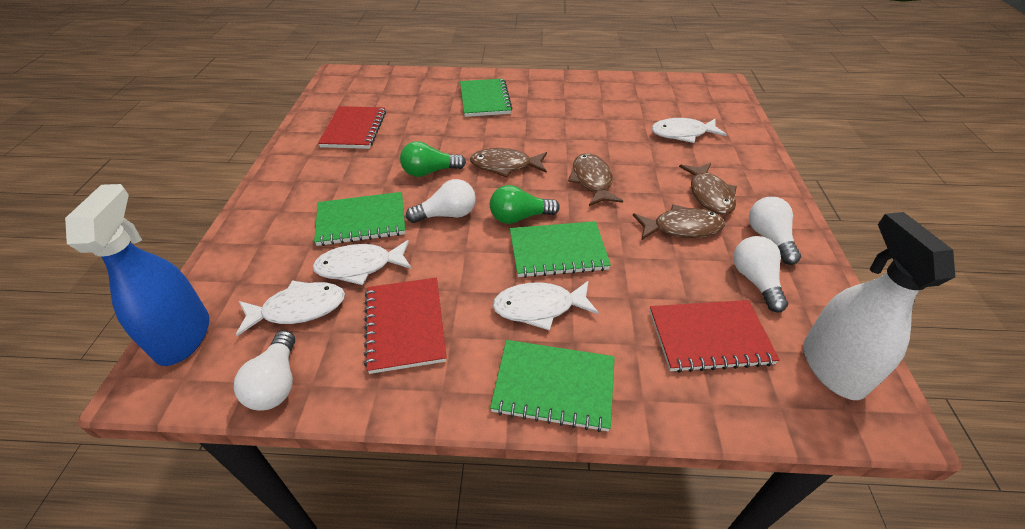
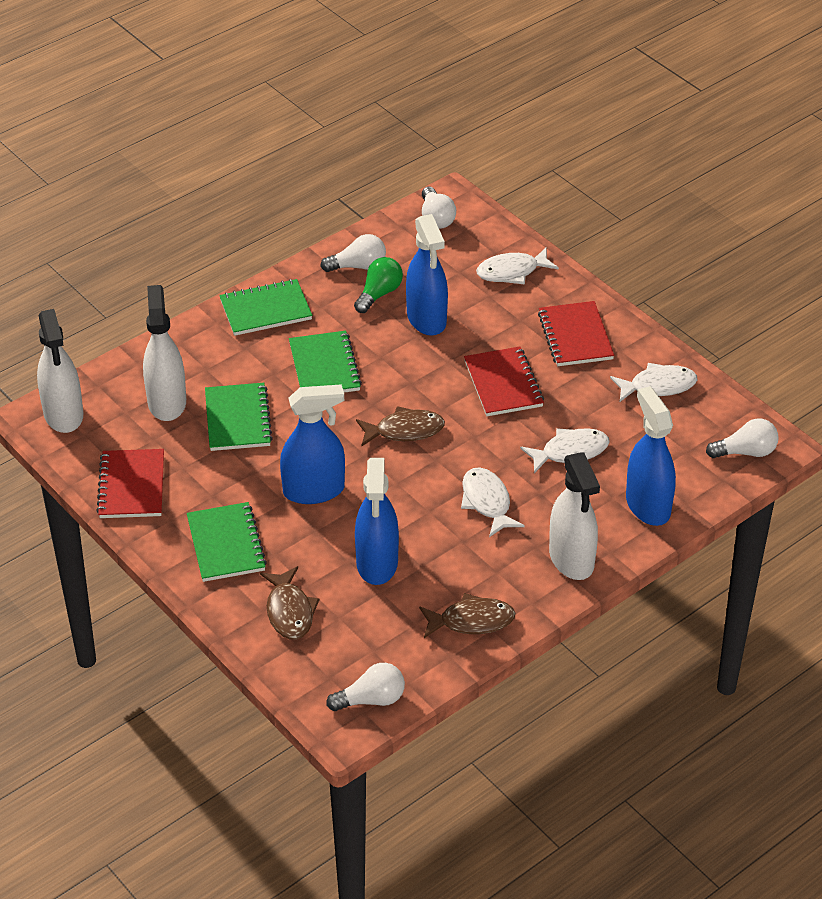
blue spray bottle: 1 -> 4
brown fish: 4 -> 3
green light bulb: 2 -> 1
white spray bottle: 1 -> 3

